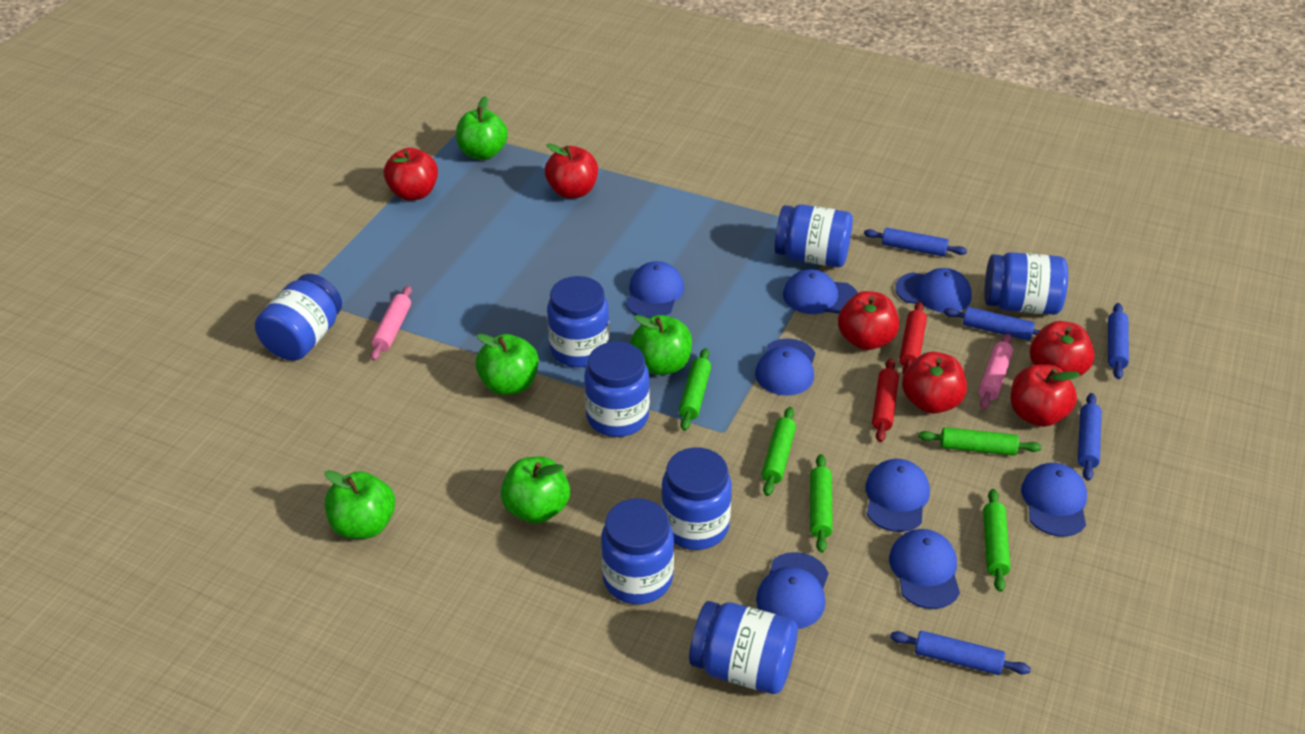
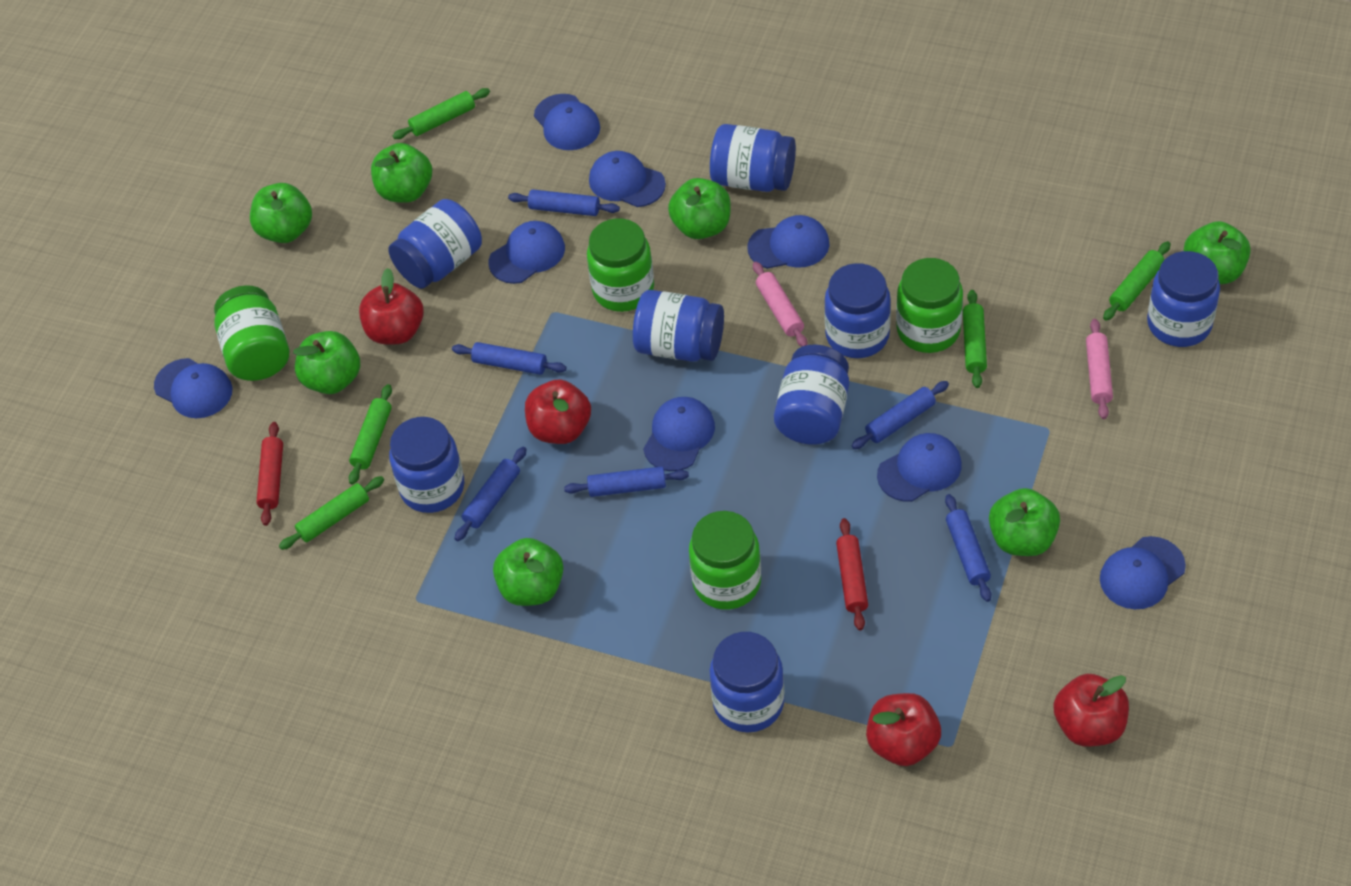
blue rolling pin: 5 -> 6
green apple: 5 -> 7
green jar: 0 -> 4
red apple: 6 -> 4

